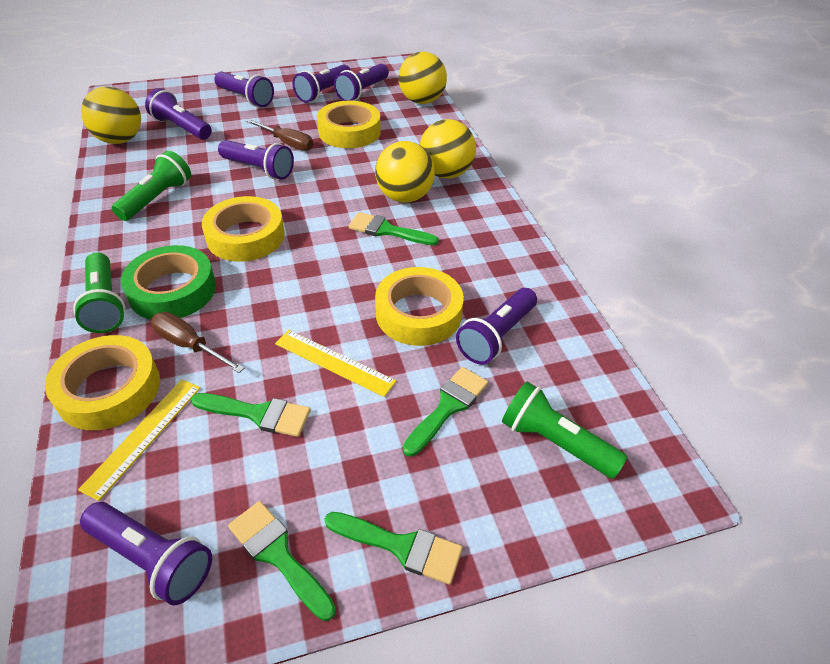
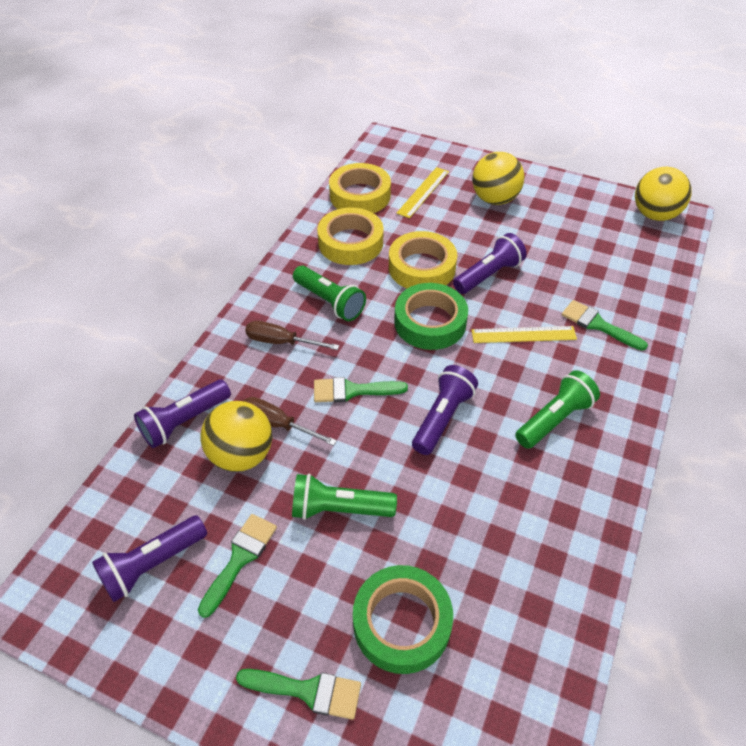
green brush: 5 -> 4
green tape: 1 -> 2
purple flashlight: 7 -> 4
yellow ball: 4 -> 3
yellow tape: 4 -> 3

